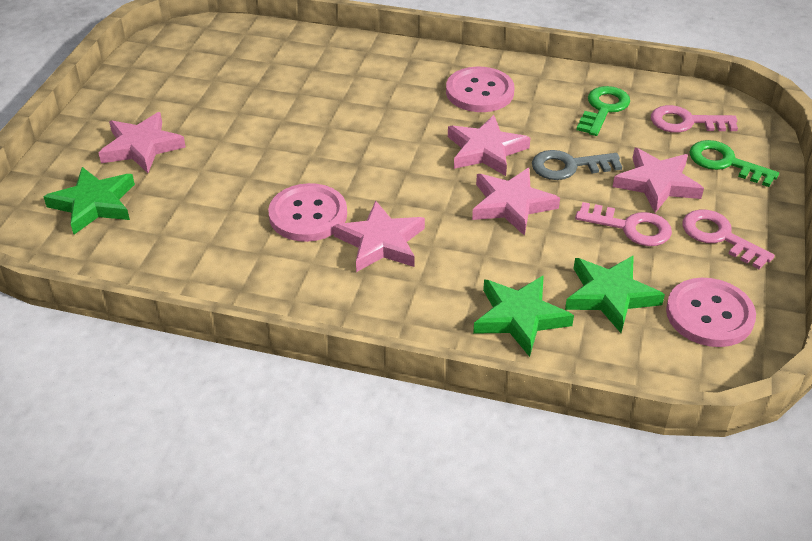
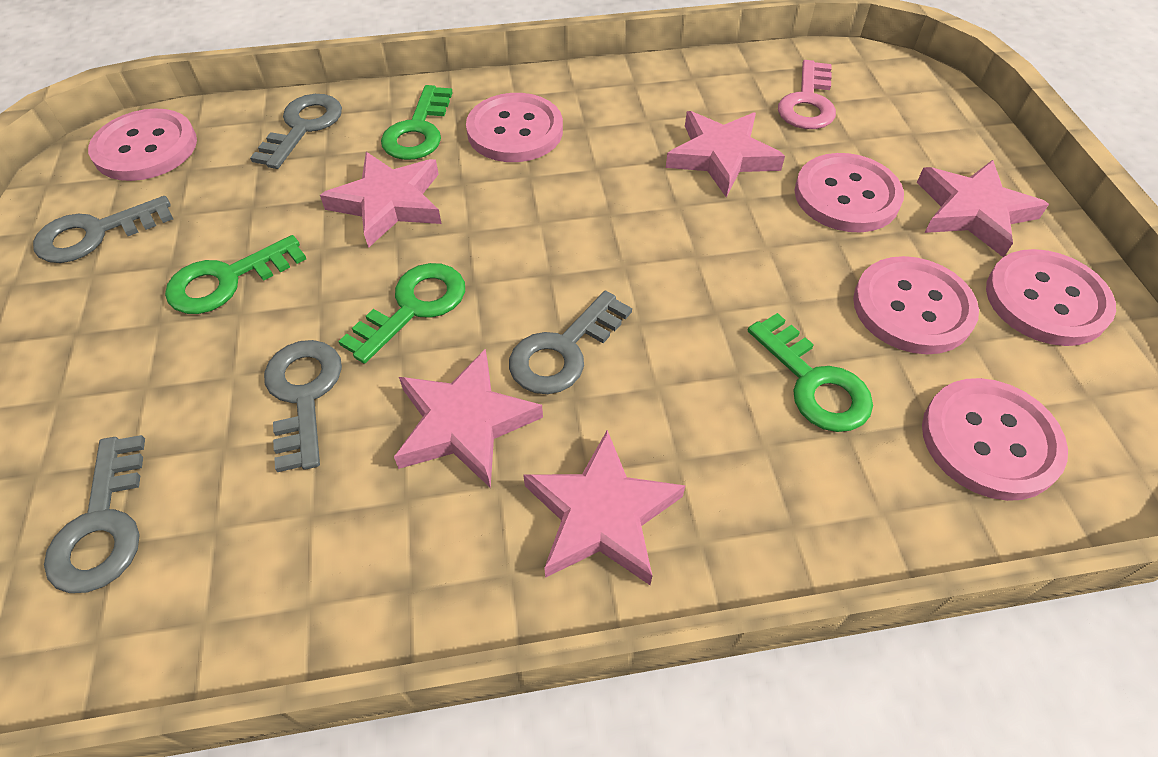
green key: 2 -> 4
green star: 3 -> 0
grey key: 1 -> 5
pink button: 3 -> 6
pink key: 3 -> 1

